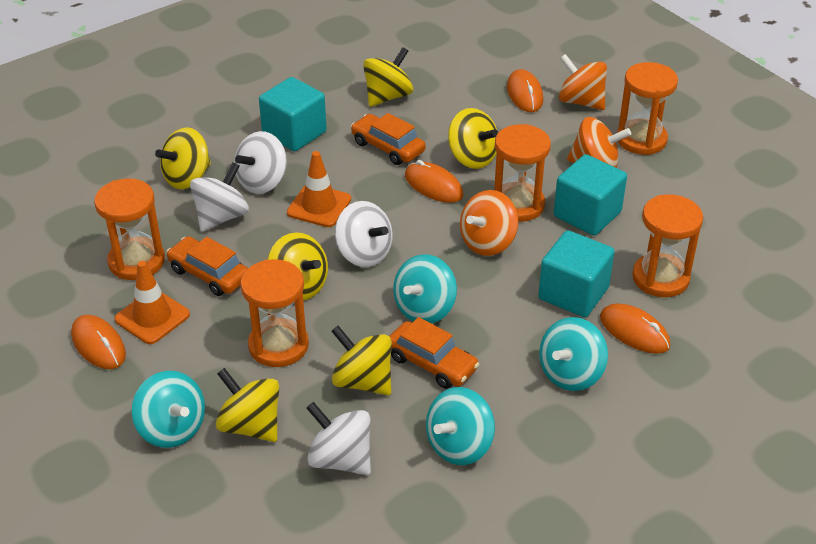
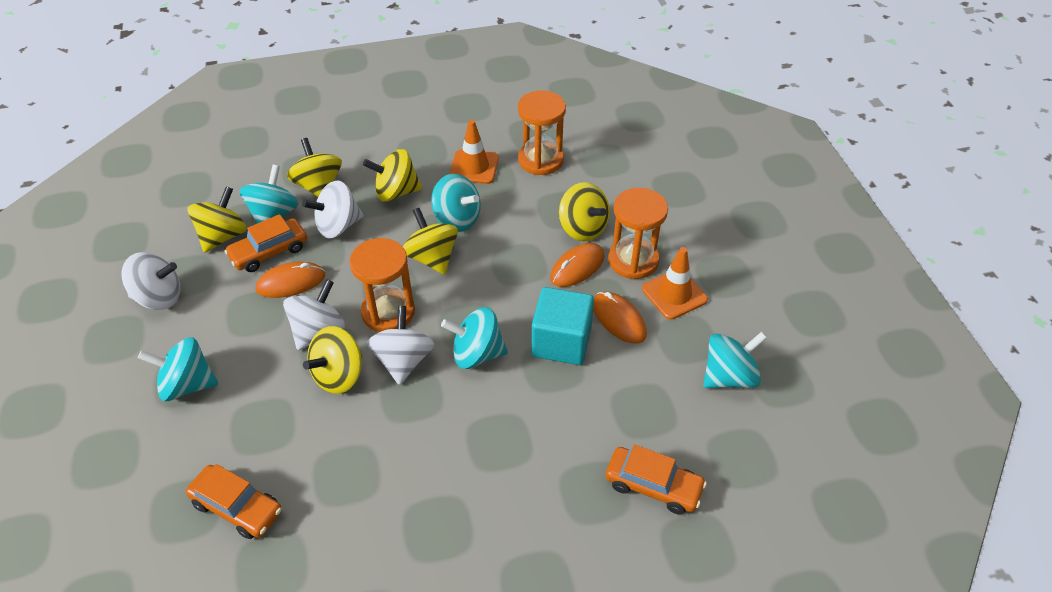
orange hourglass: 5 -> 3
orange mouse: 4 -> 3
orange spinning top: 3 -> 0
turquoise cube: 3 -> 1
turquoise spinning top: 4 -> 5

